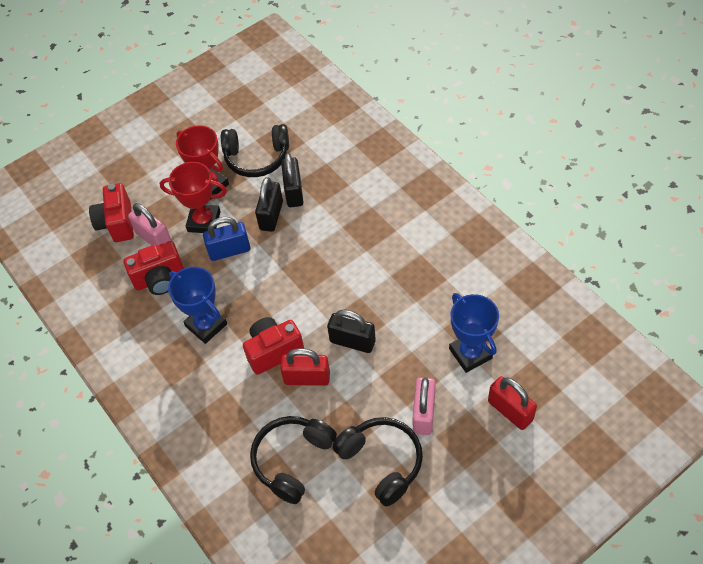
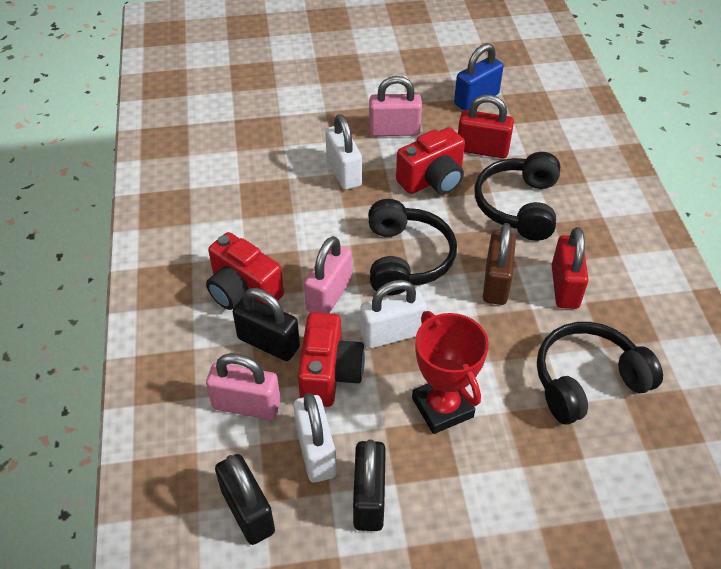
blue trophy: 2 -> 0
brown padlock: 0 -> 1
pink padlock: 2 -> 3
red trophy: 2 -> 1
white padlock: 0 -> 3

